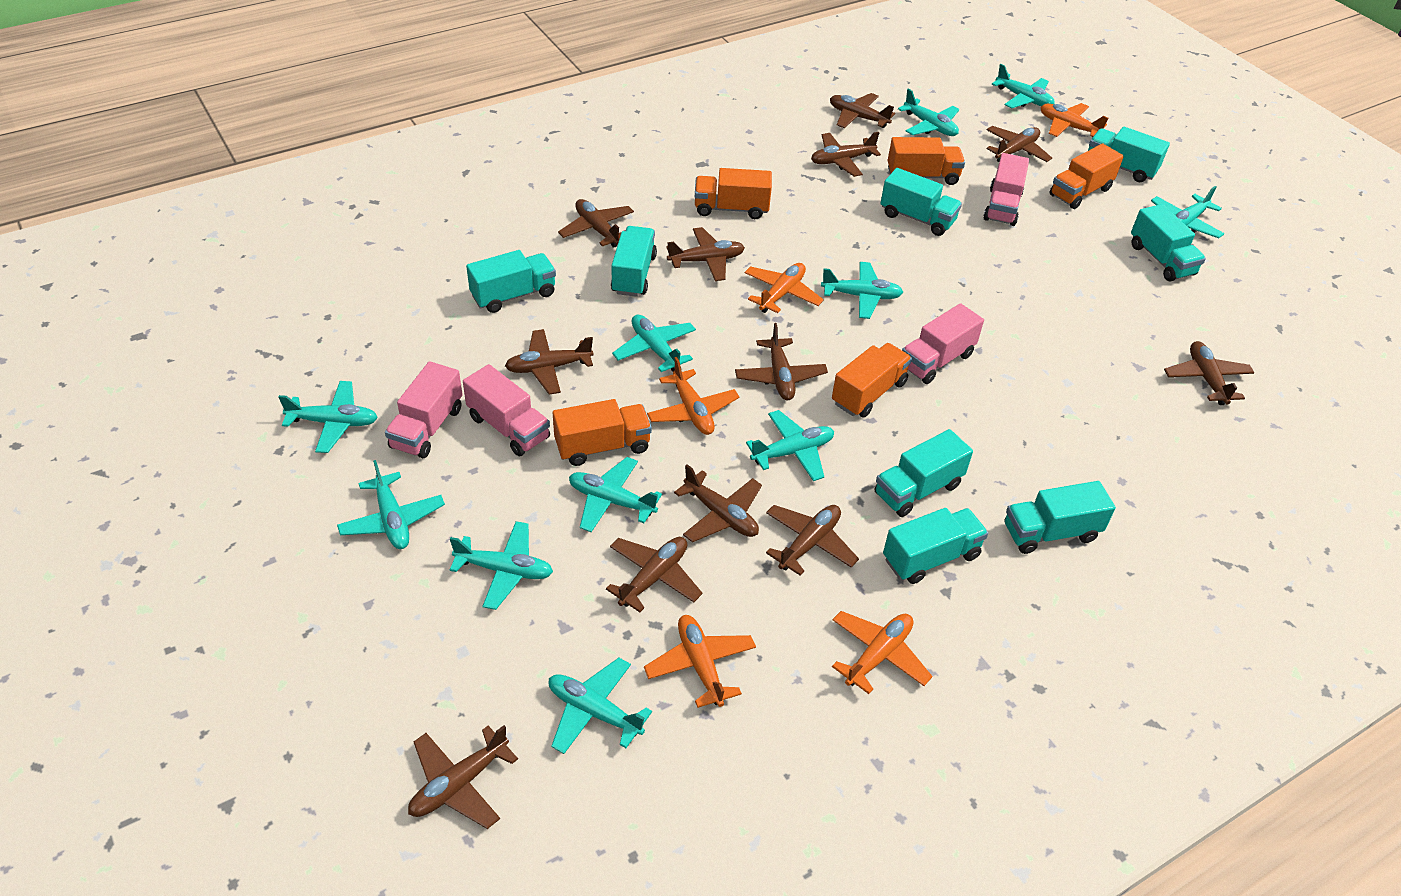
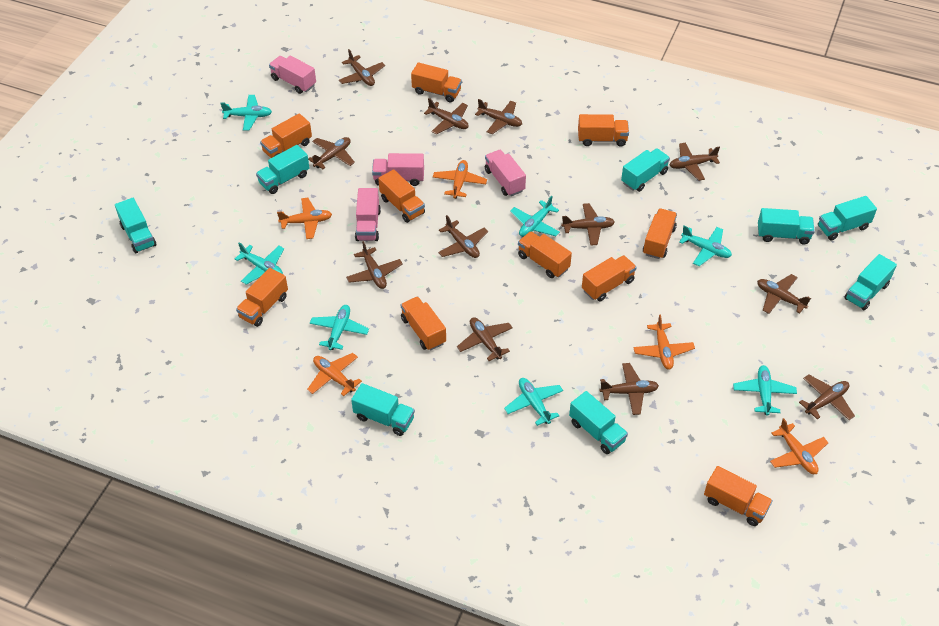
orange truck: 5 -> 10
turquoise plane: 11 -> 7

